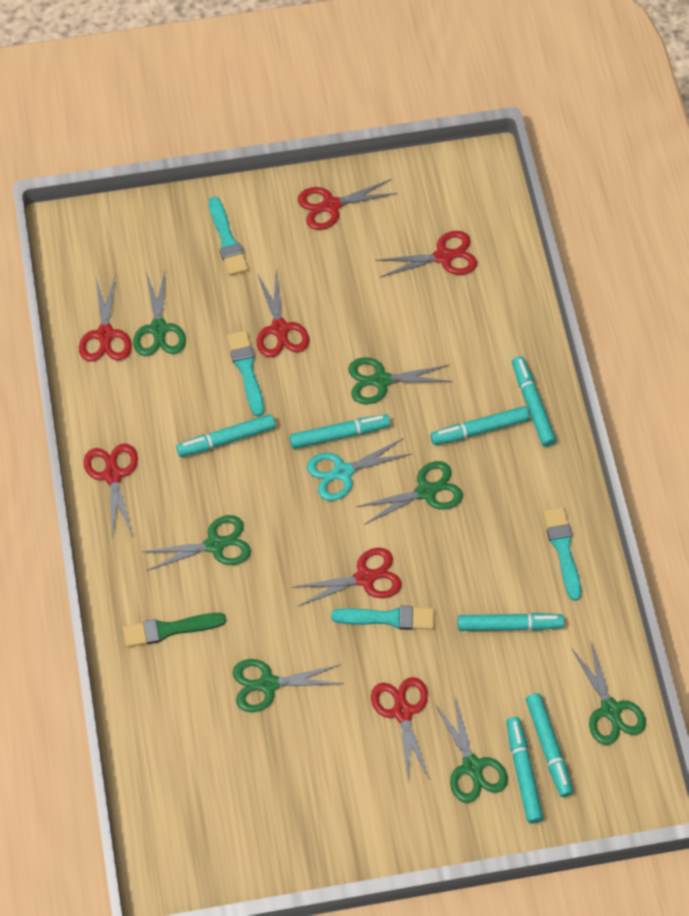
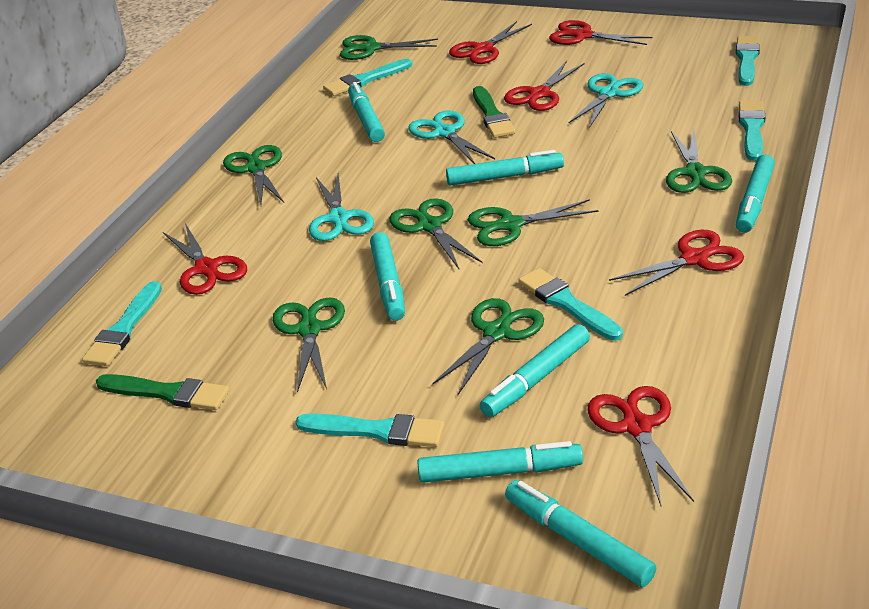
green brush: 1 -> 2
red scissors: 7 -> 6
turquoise brush: 4 -> 6
turquoise scissors: 1 -> 3

